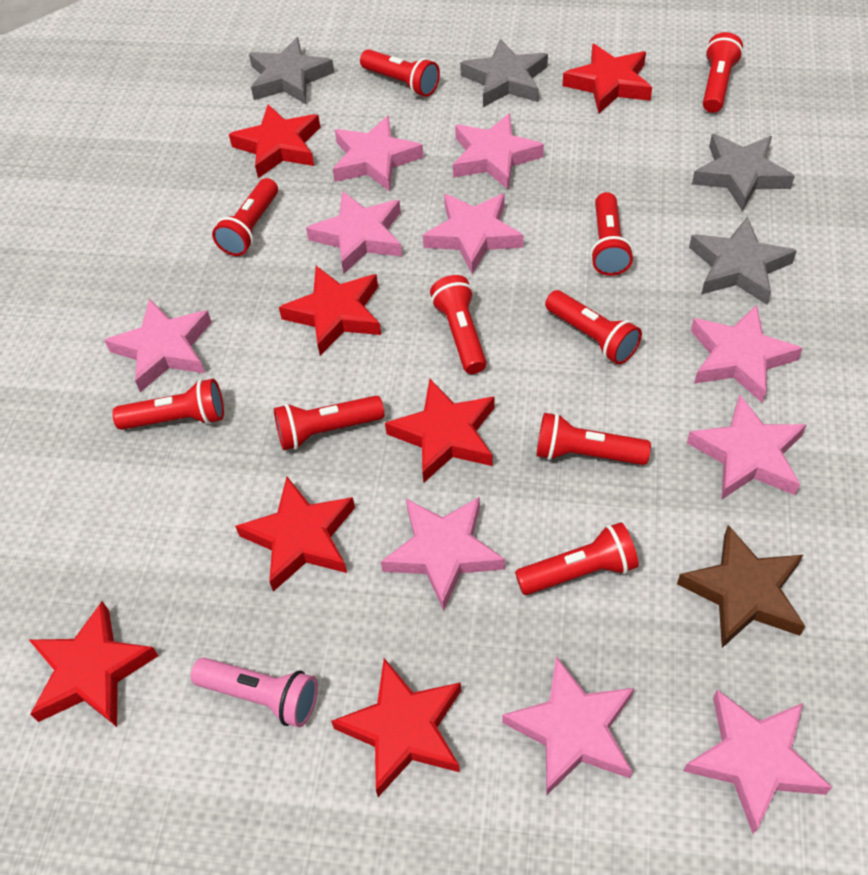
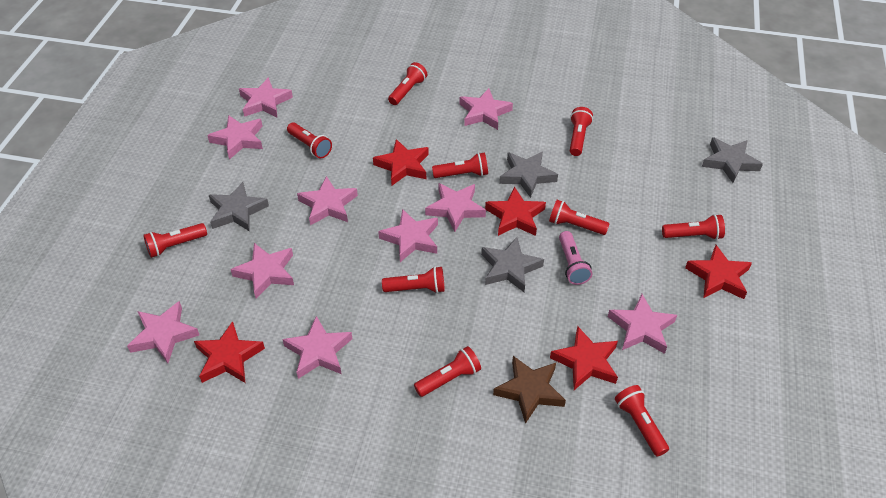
red star: 7 -> 5

